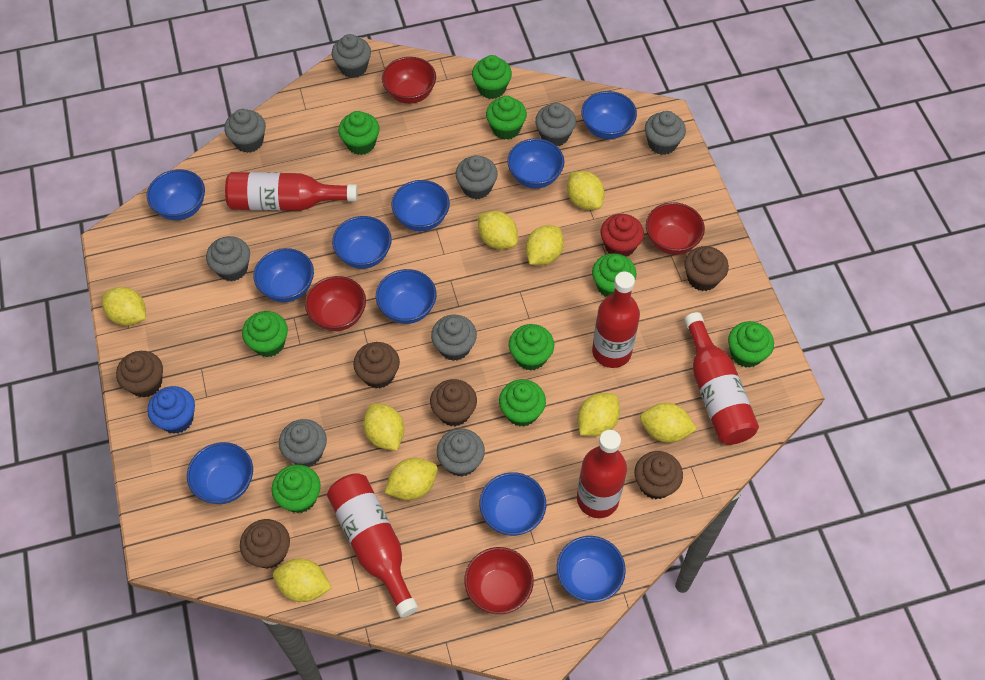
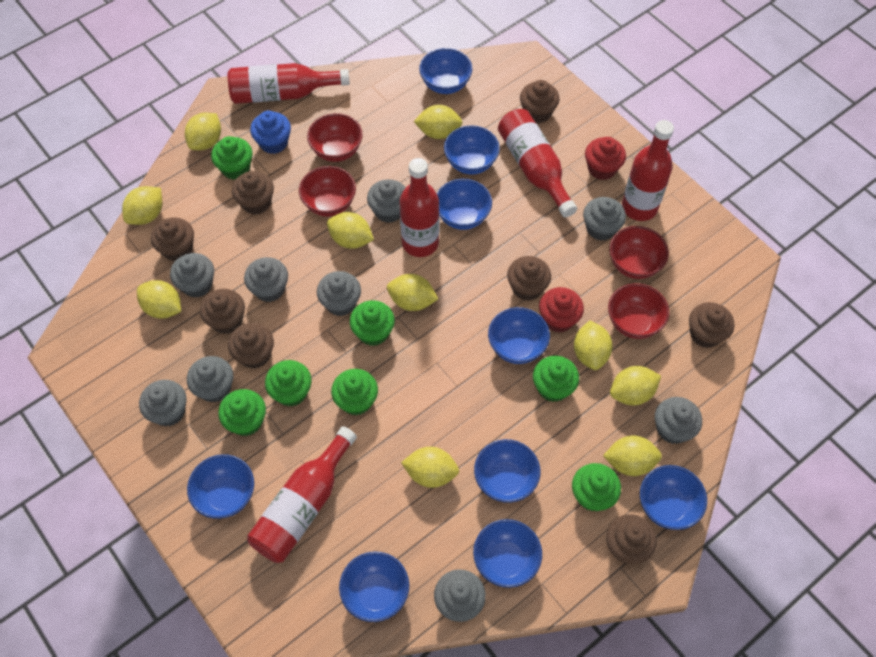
blue bowl: 10 -> 9
brown cupcake: 6 -> 8
green cupcake: 9 -> 7
red cupcake: 1 -> 2
yellow lemon: 9 -> 10

